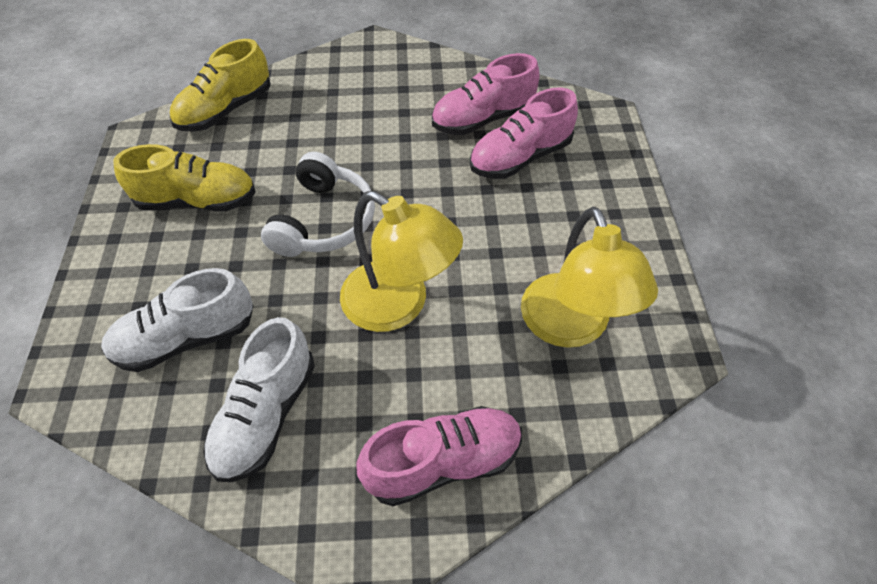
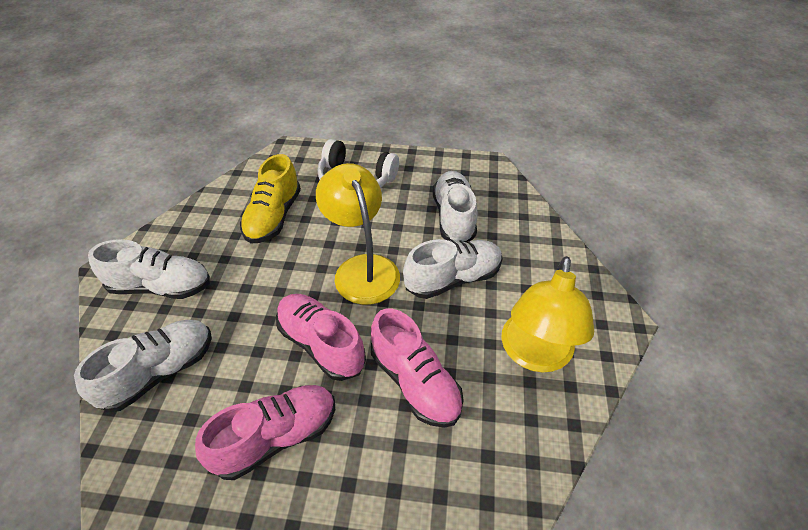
white shoe: 2 -> 4
yellow shoe: 2 -> 1

